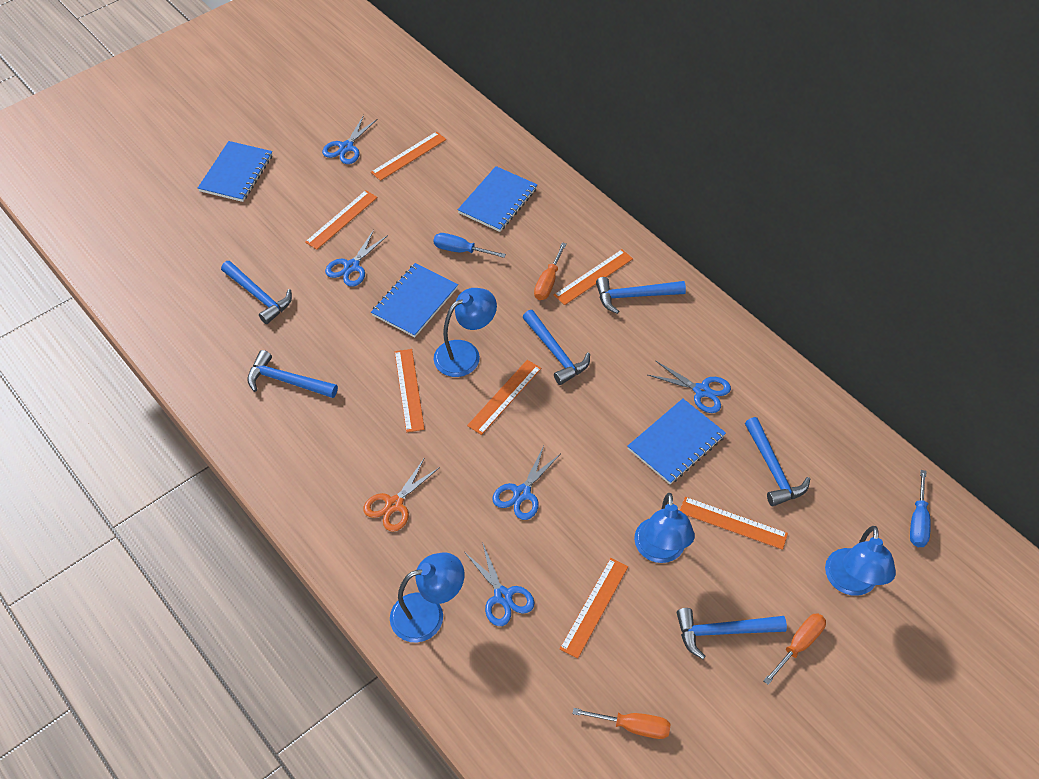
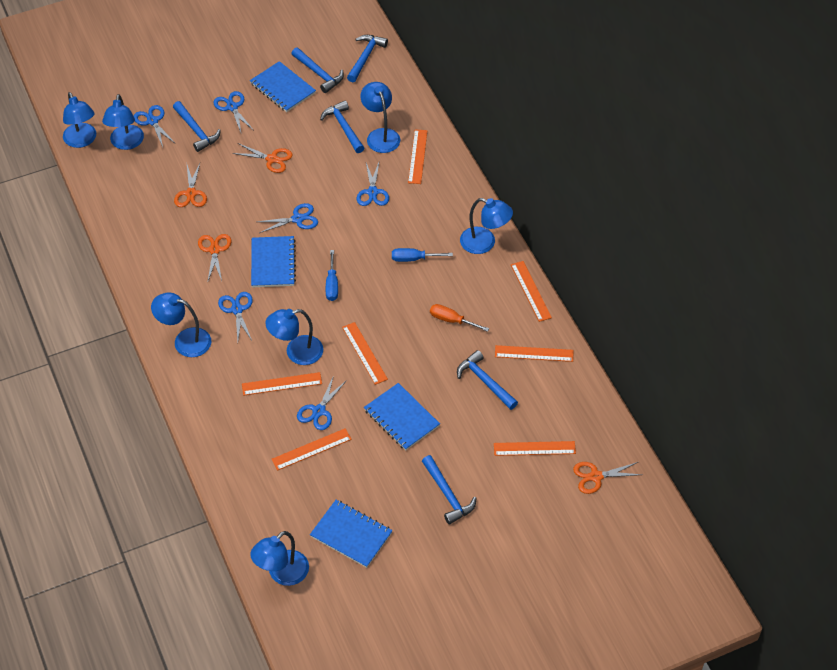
blue lamp: 4 -> 7
blue scissors: 5 -> 6
orange scissors: 1 -> 4
orange screwdriver: 3 -> 1

